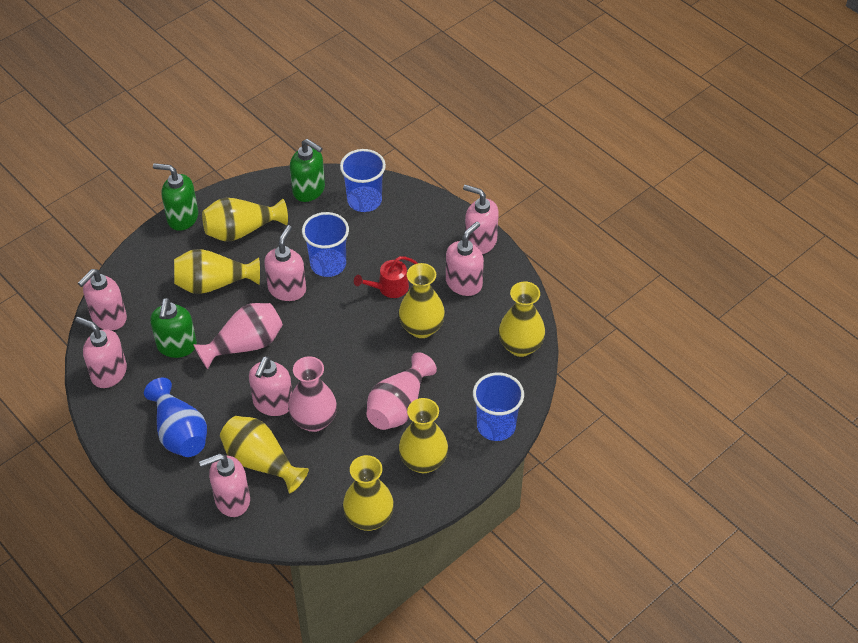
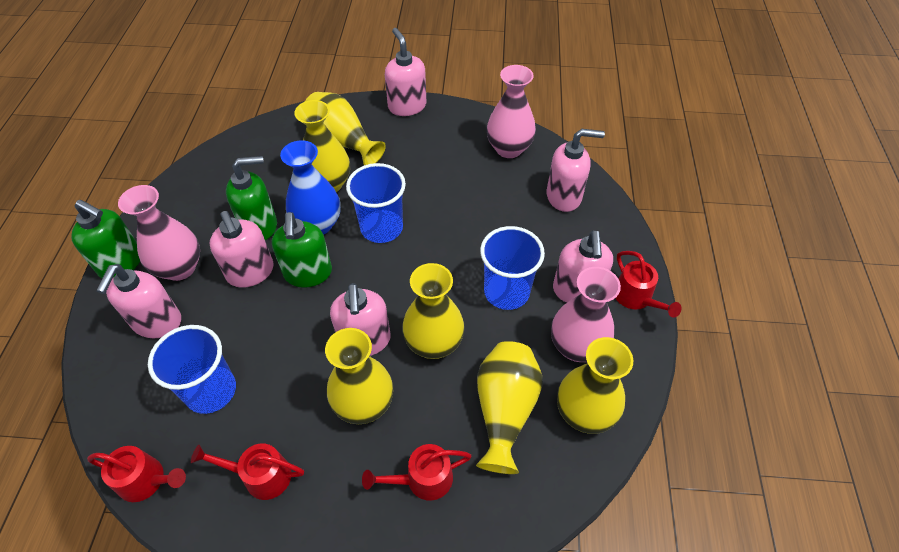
pink soap dispenser: 7 -> 6
red watering can: 1 -> 4
yellow vase: 7 -> 6

